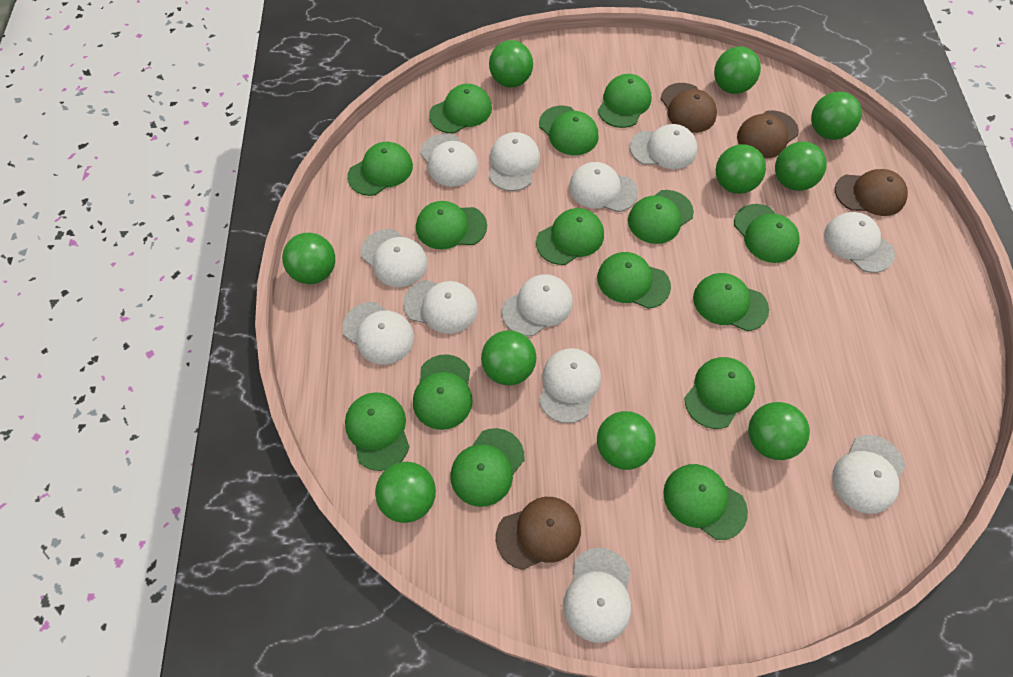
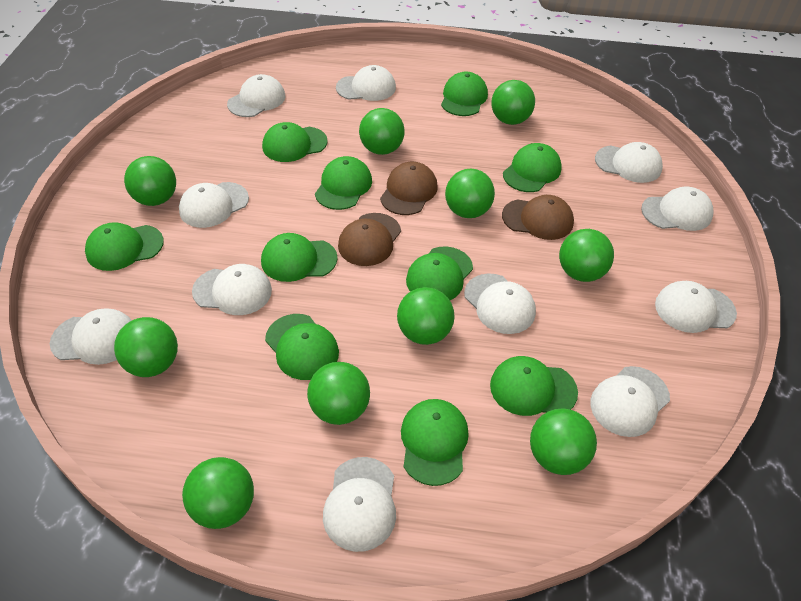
brown cap: 4 -> 3
green cap: 15 -> 10
white cap: 12 -> 11

